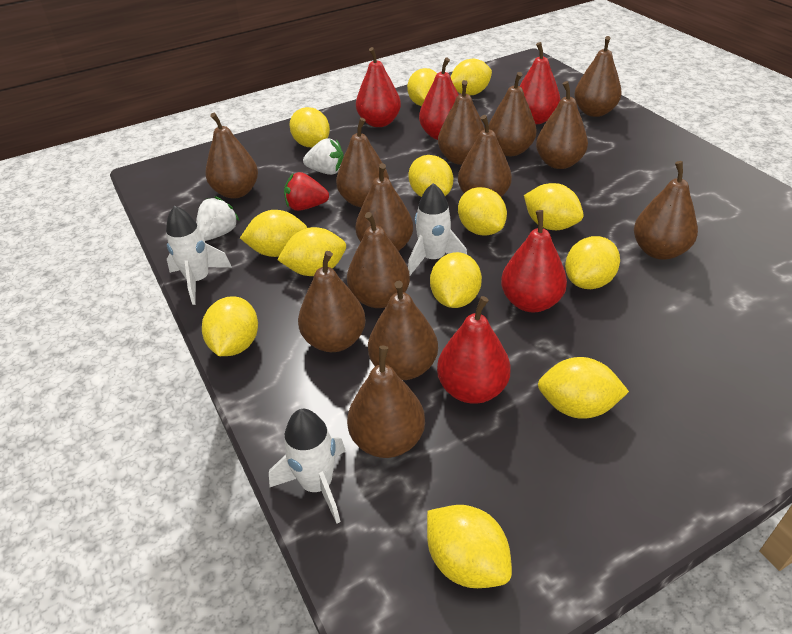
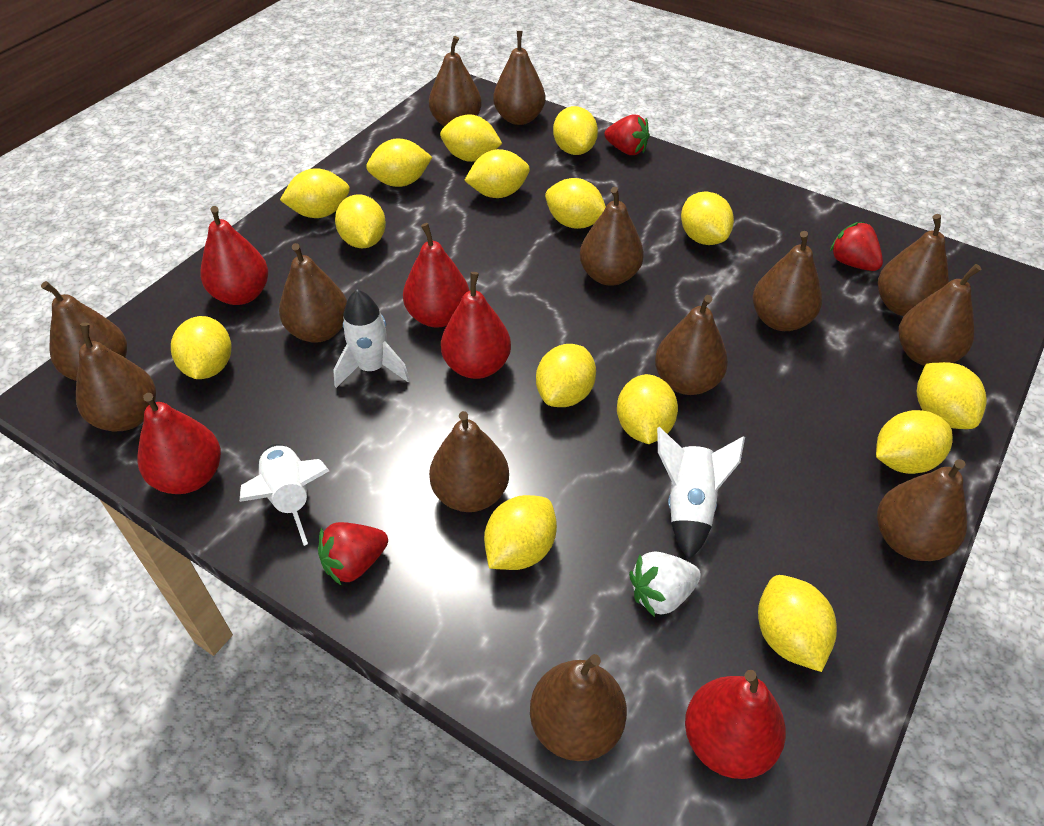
red strawberry: 1 -> 3
white strawberry: 2 -> 1
yellow lemon: 13 -> 15

